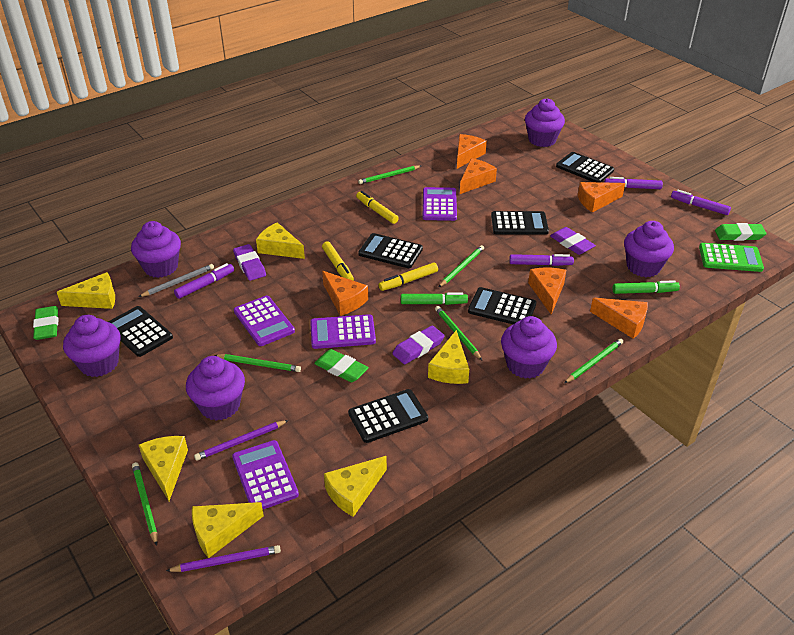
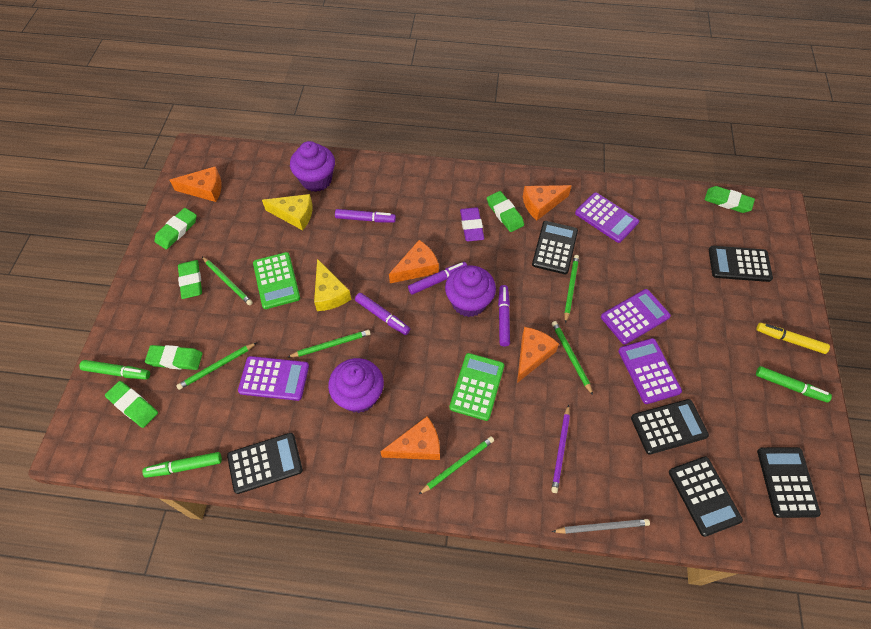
green calculator: 1 -> 2
green eraser: 3 -> 6
green marker: 2 -> 3
orange cheese: 6 -> 5
purple cupcake: 6 -> 3
purple eraser: 3 -> 1
purple pencil: 2 -> 1
yellow cheese: 6 -> 2
yellow marker: 3 -> 1

